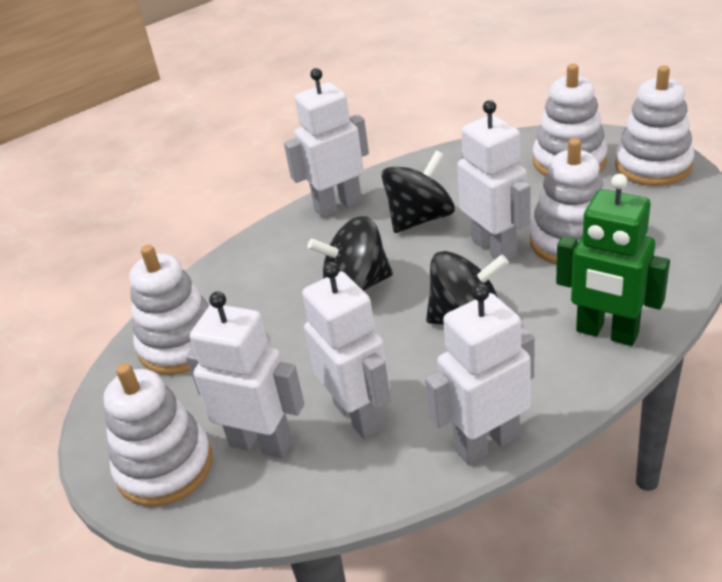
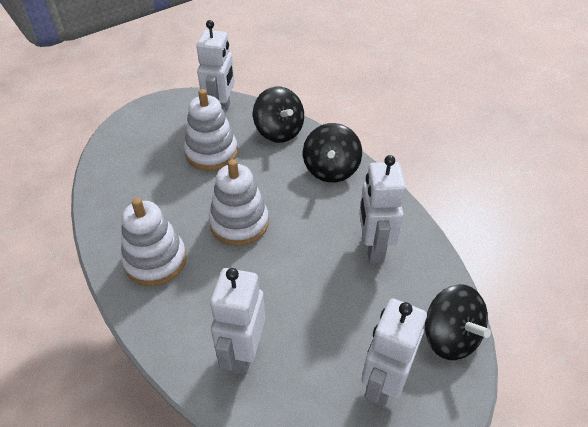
green robot: 1 -> 0
white robot: 5 -> 4
white stacking toy: 5 -> 3

